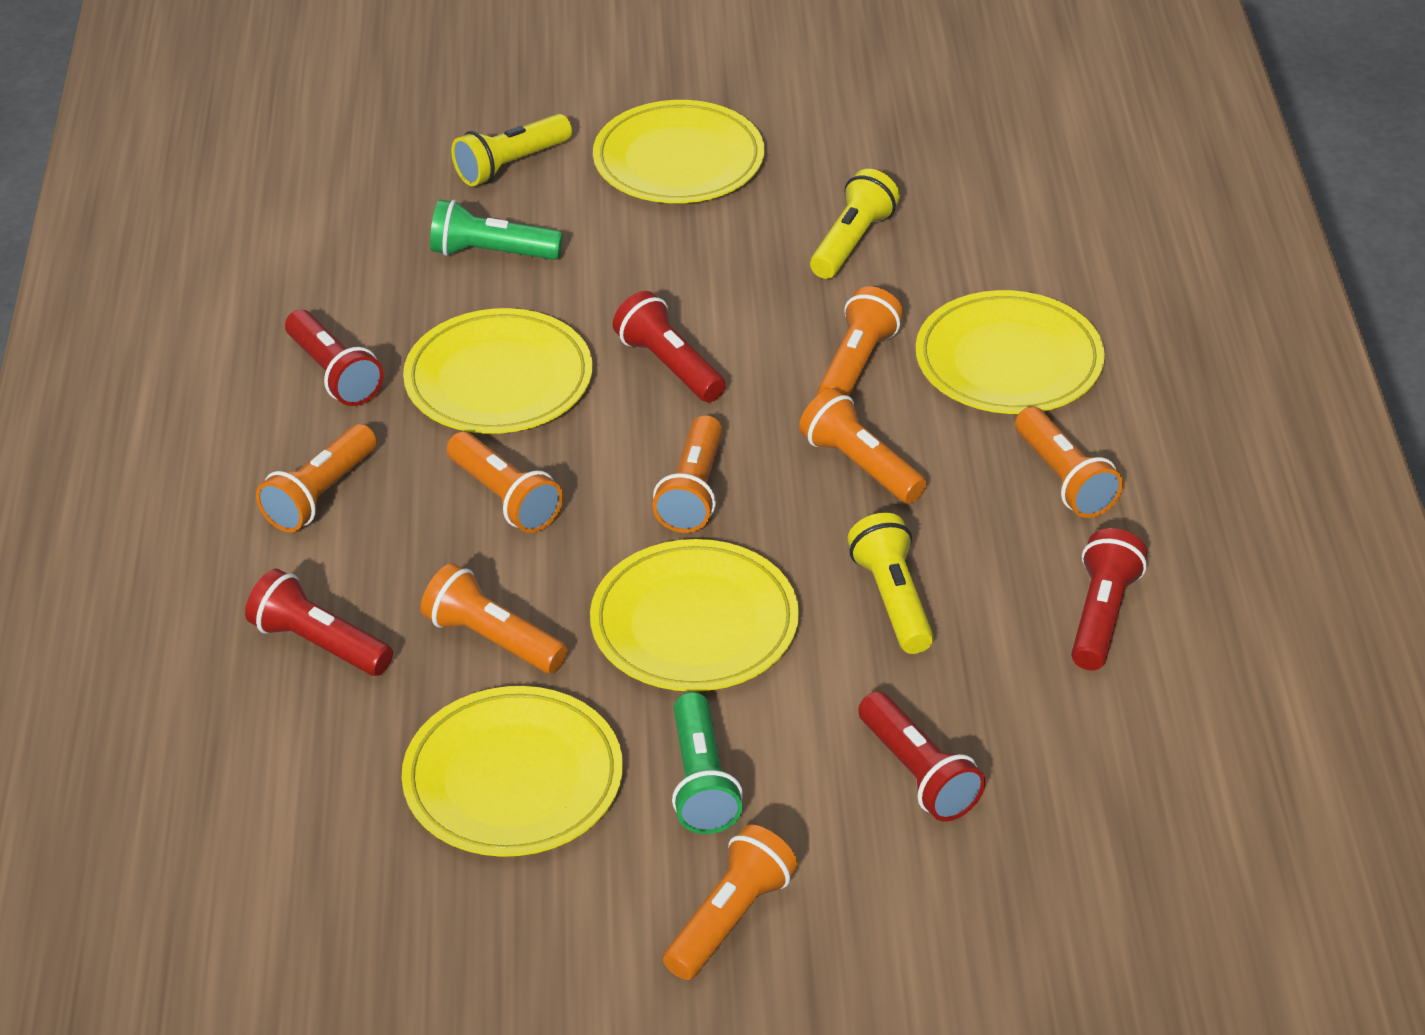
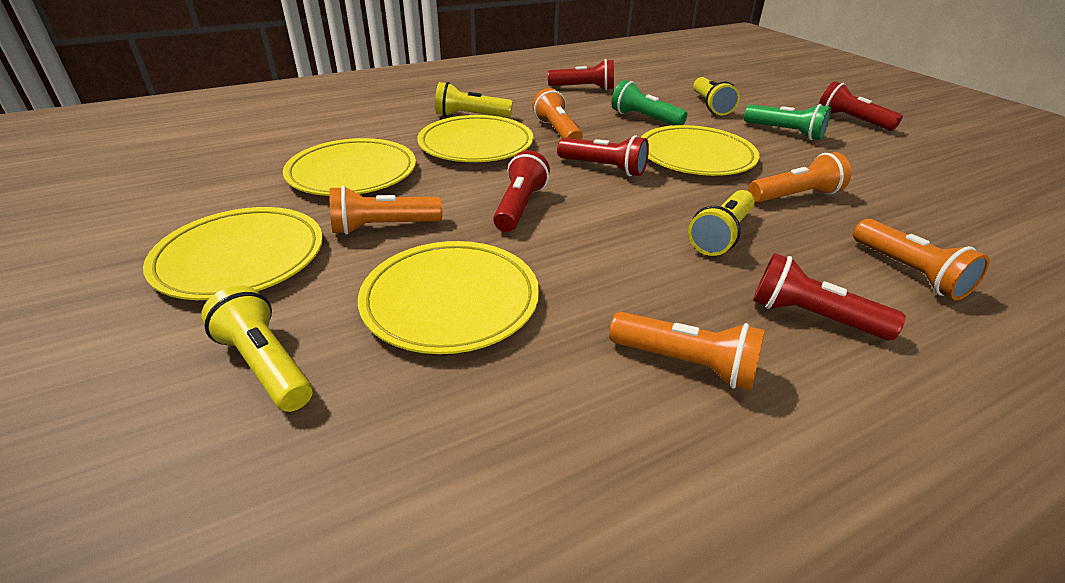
orange flashlight: 8 -> 5
yellow flashlight: 3 -> 4

